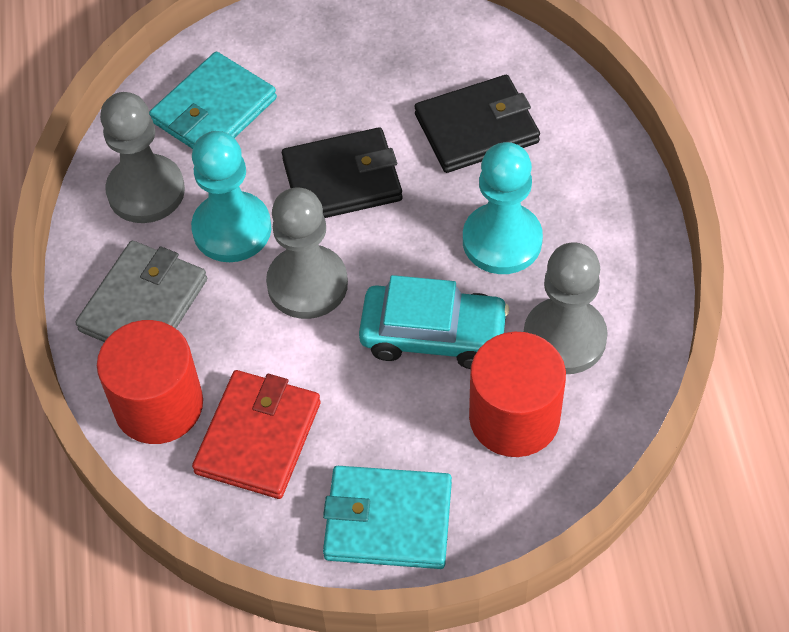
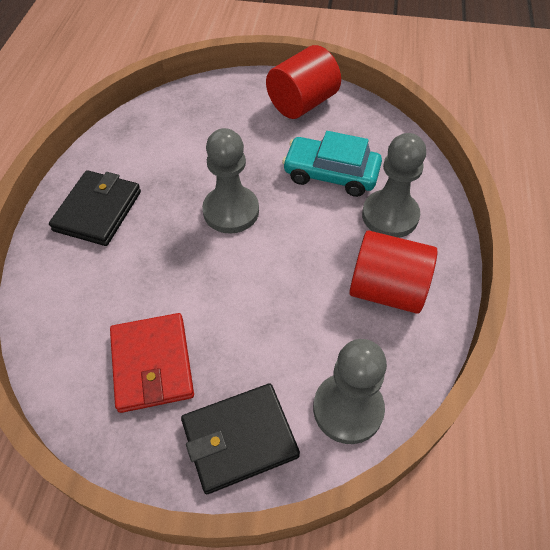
grey wallet: 1 -> 0
turquoise pawn: 2 -> 0
turquoise wallet: 2 -> 0

